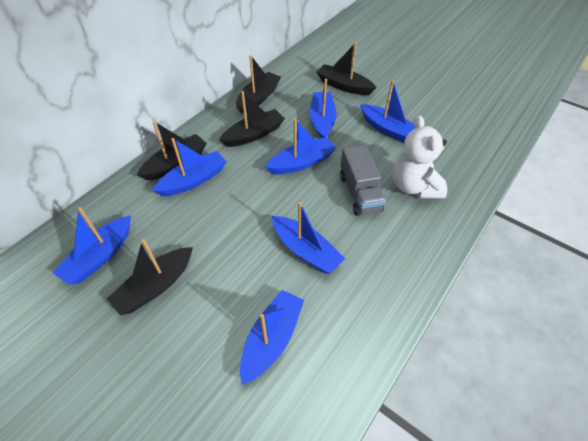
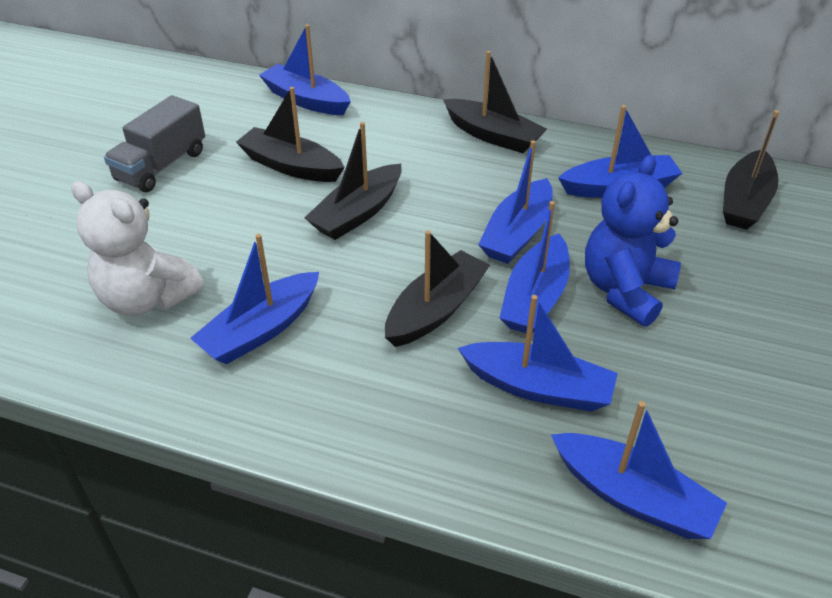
blue teddy bear: 0 -> 1

